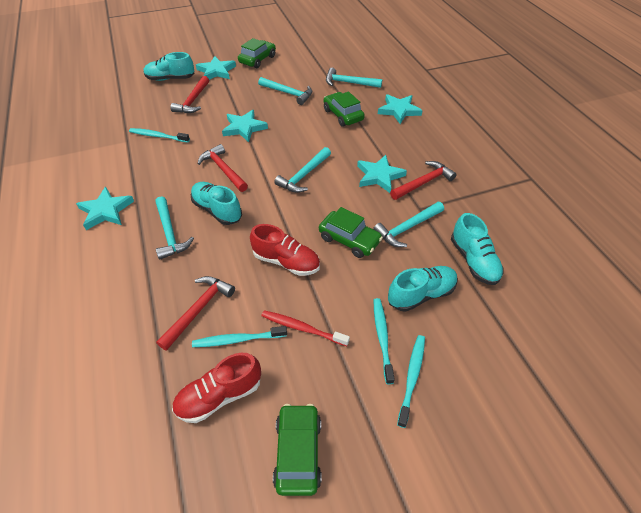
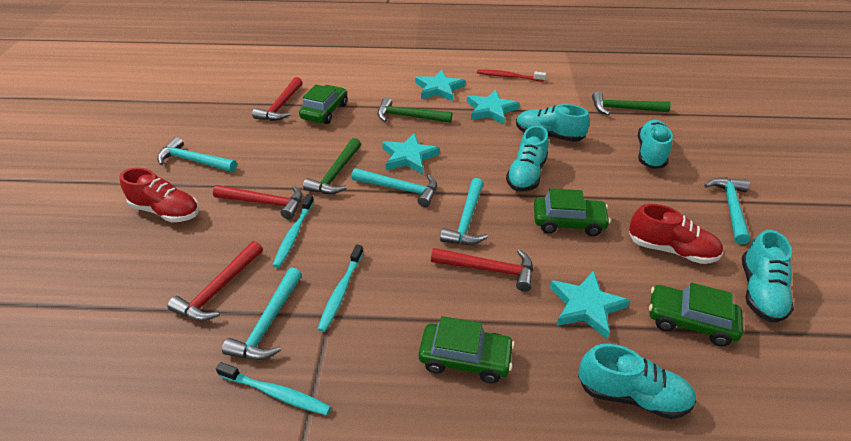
green hammer: 0 -> 3
turquoise shoe: 4 -> 5
turquoise star: 5 -> 4
turquoise toothbrush: 4 -> 3

